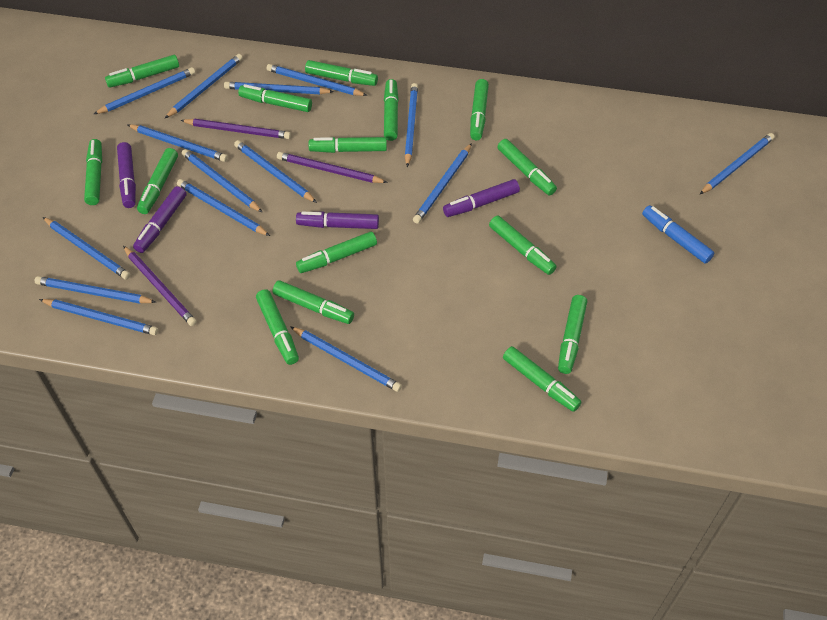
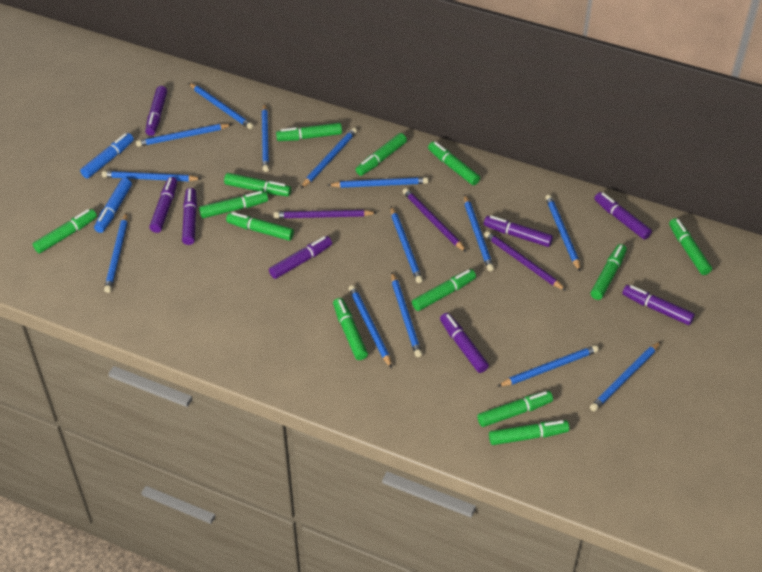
blue marker: 1 -> 2
blue pencil: 15 -> 14
green marker: 15 -> 13
purple marker: 4 -> 8

